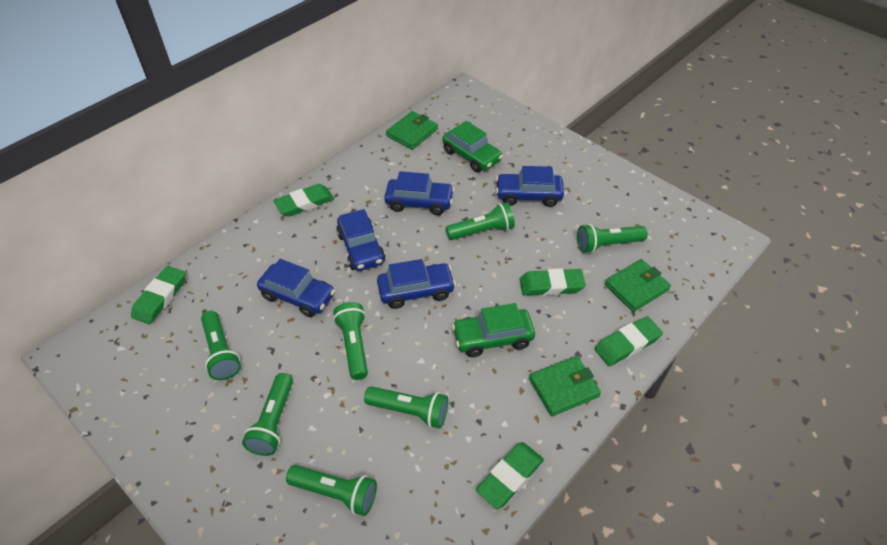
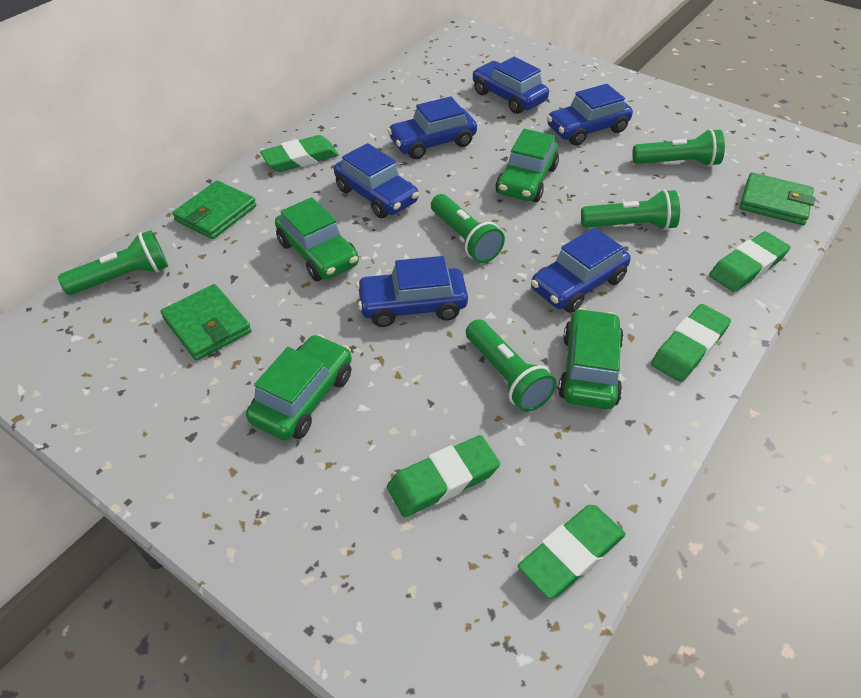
blue car: 5 -> 6
green car: 2 -> 4
green flashlight: 7 -> 5

